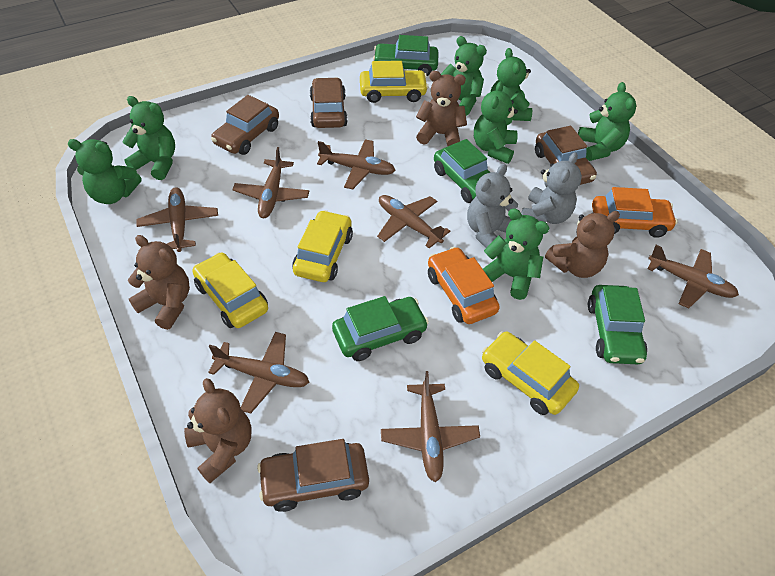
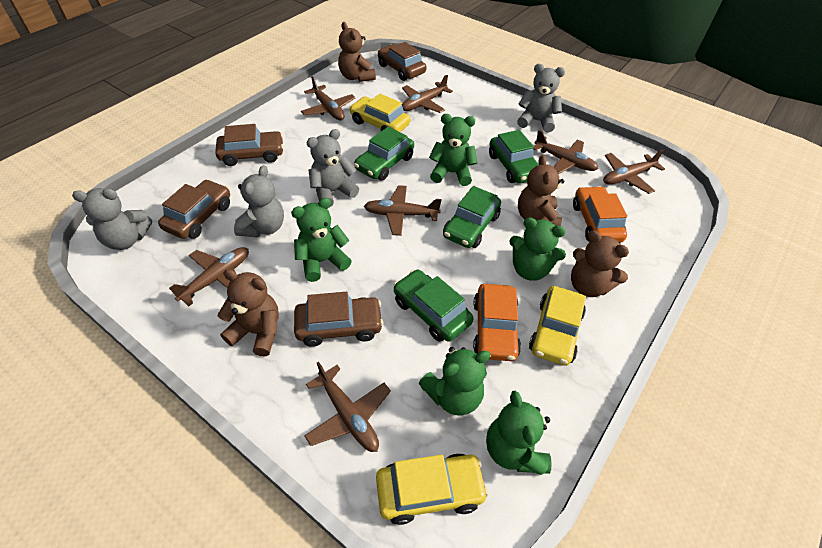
green teddy bear: 7 -> 5
grey teddy bear: 2 -> 4
yellow car: 4 -> 3

